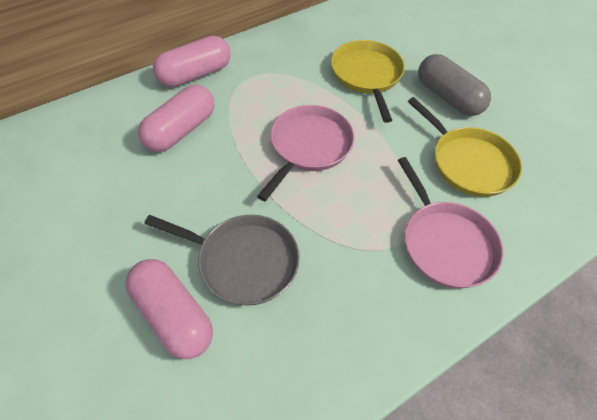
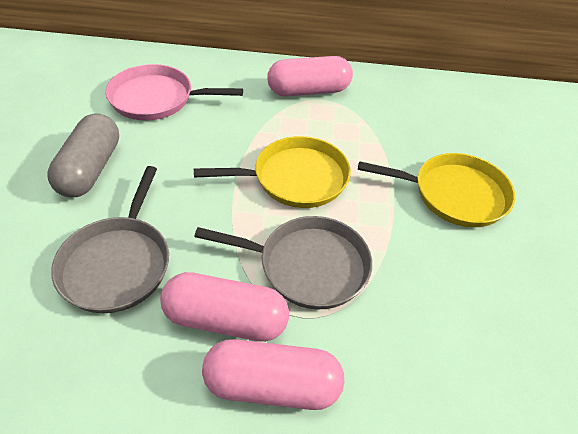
grey pan: 1 -> 2
pink pan: 2 -> 1

